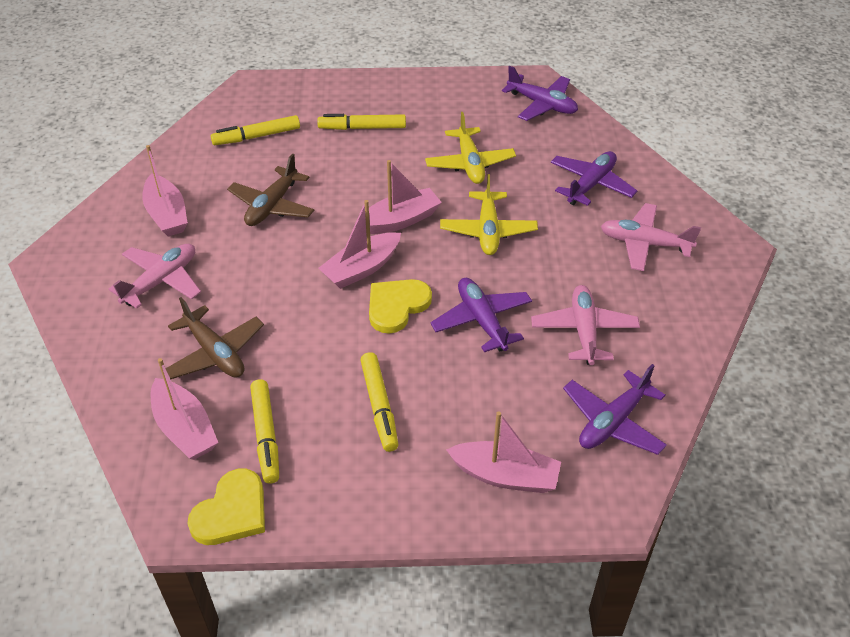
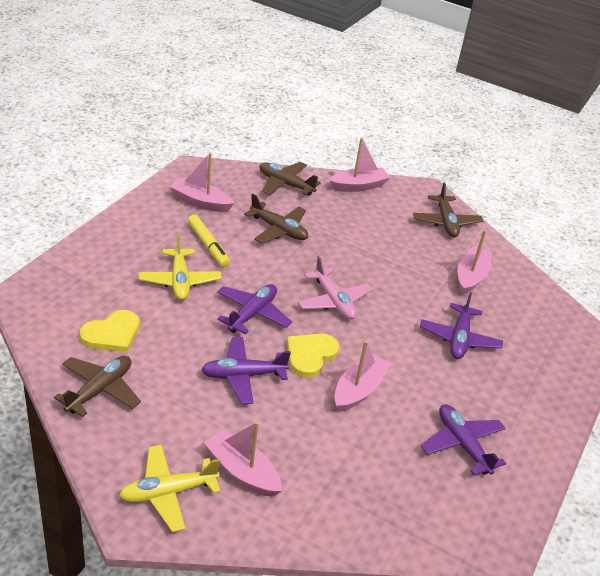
brown plane: 2 -> 4
pink plane: 3 -> 1
yellow marker: 4 -> 1

